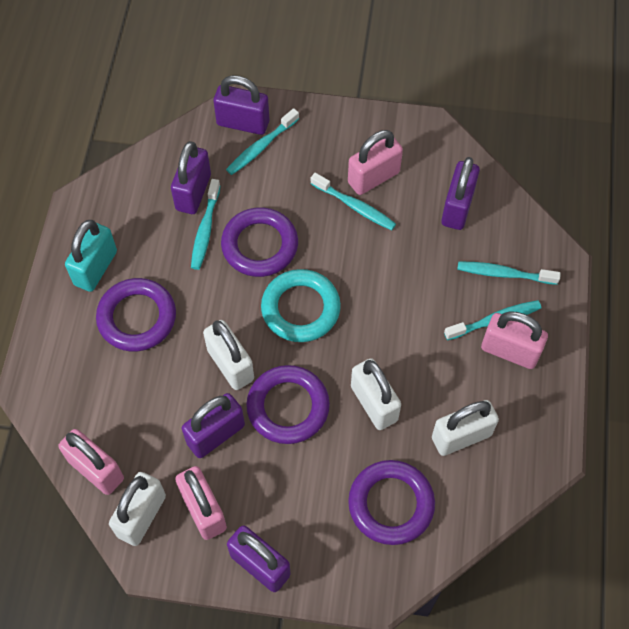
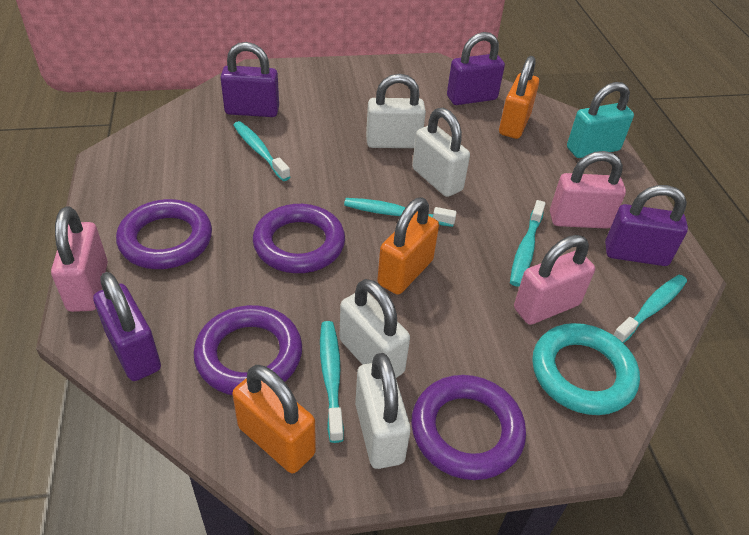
orange padlock: 0 -> 3
pink padlock: 4 -> 3
purple padlock: 5 -> 4

